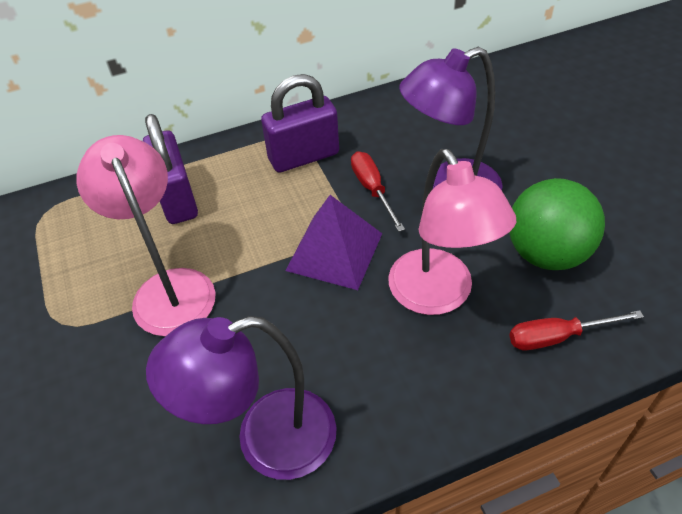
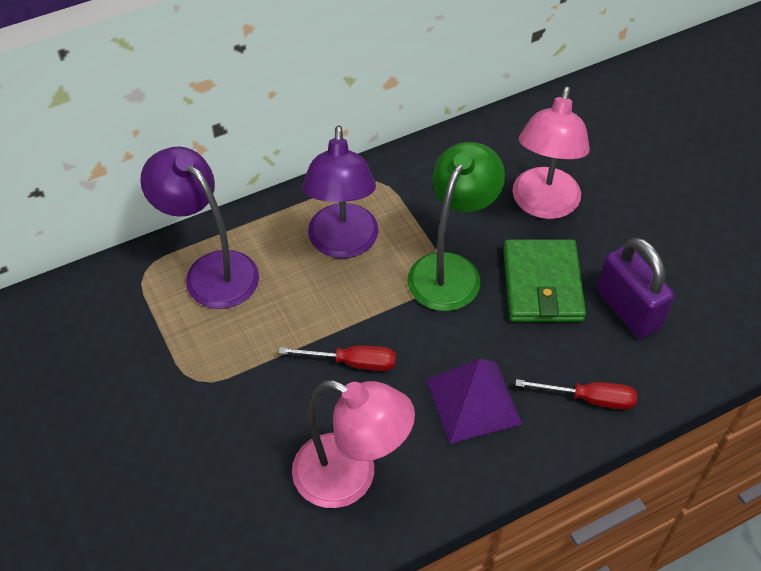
green ball: 1 -> 0
green lamp: 0 -> 1
green wallet: 0 -> 1
purple padlock: 2 -> 1

